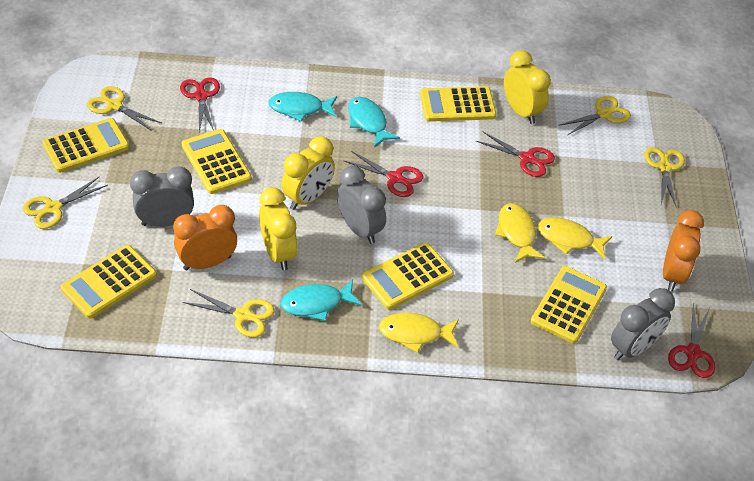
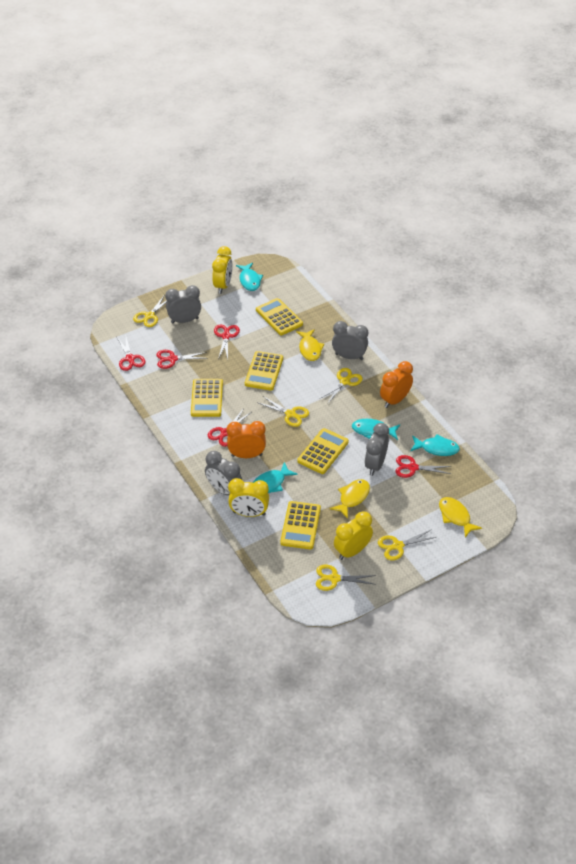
grey clock: 3 -> 4
red scissors: 4 -> 5
turquoise fish: 3 -> 4
yellow calculator: 6 -> 5

